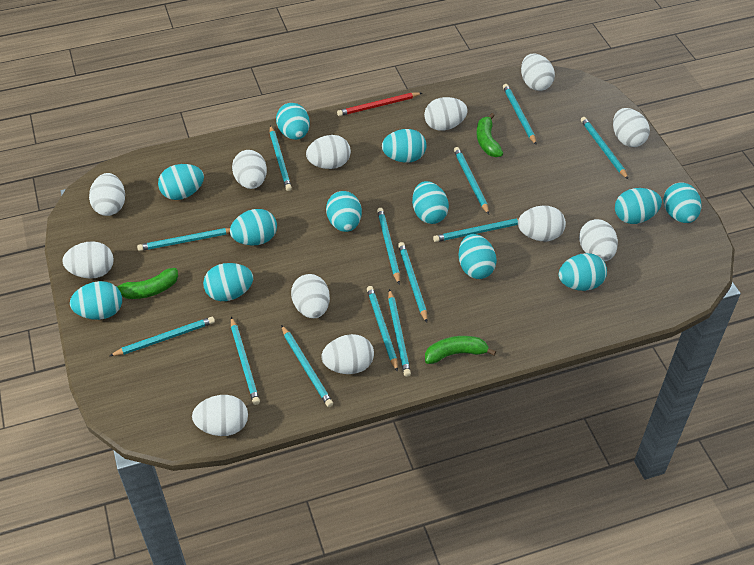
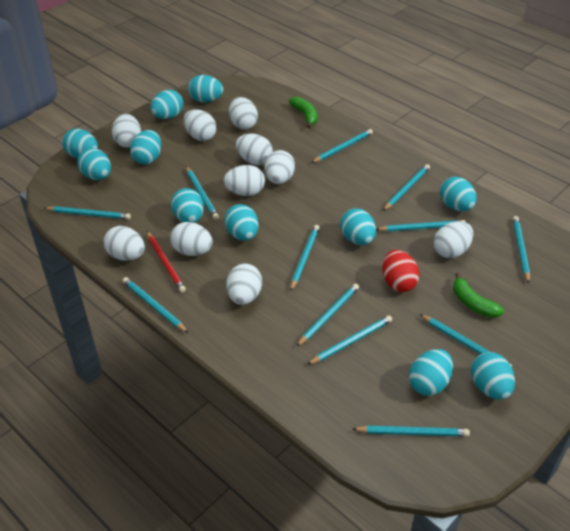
green banana: 3 -> 2
red egg: 0 -> 1
turquoise egg: 12 -> 11
turquoise pencil: 13 -> 12
white egg: 12 -> 10

